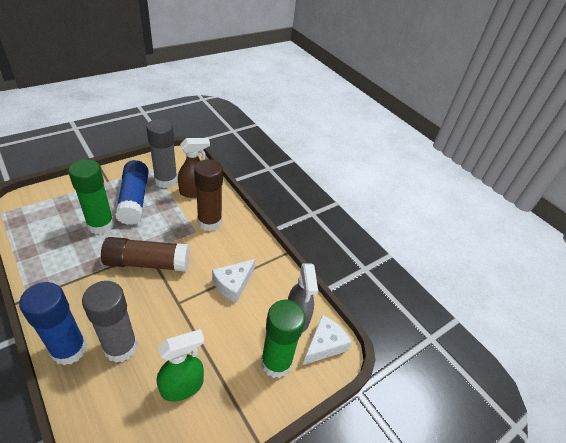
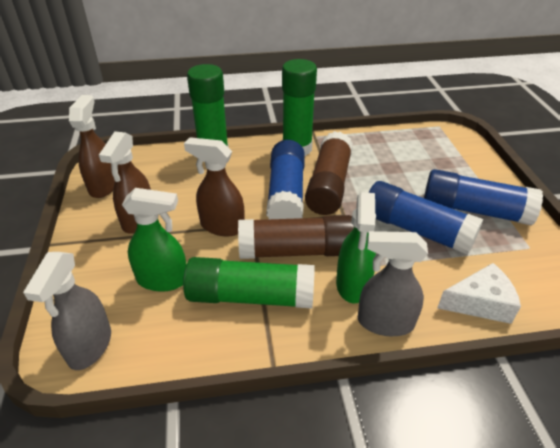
blue glue stick: 2 -> 3
brown spray bottle: 1 -> 3
green glue stick: 2 -> 3
green spray bottle: 1 -> 2
grey glue stick: 2 -> 0
grey spray bottle: 1 -> 2
white cheese: 2 -> 1

